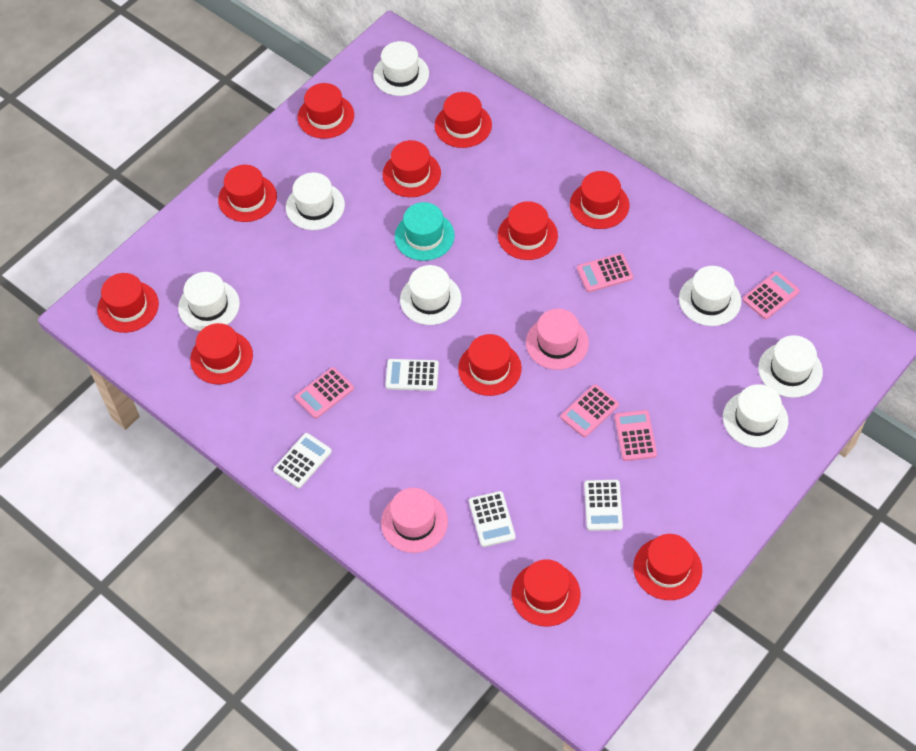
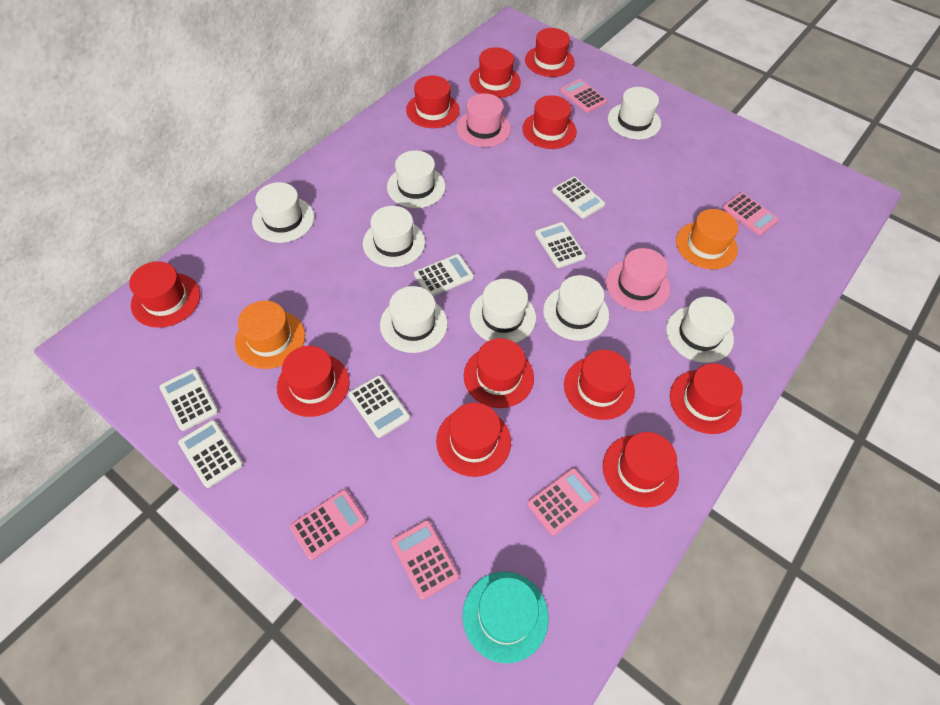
orange hat: 0 -> 2
white calculator: 4 -> 6
white hat: 7 -> 8

